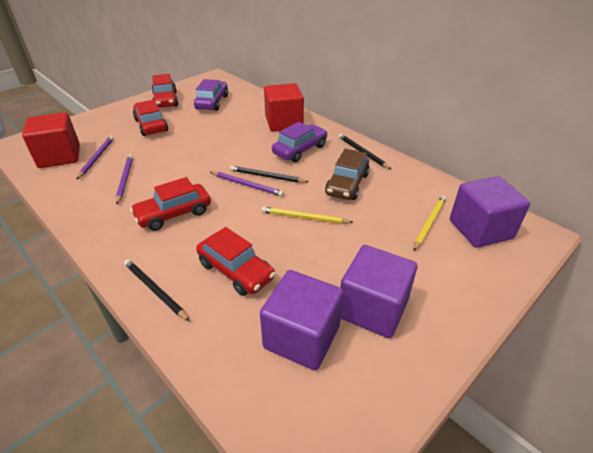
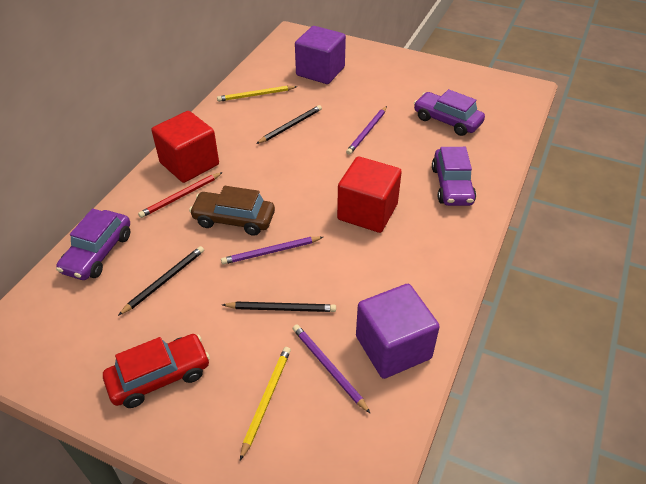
purple car: 2 -> 3
purple cube: 3 -> 2
red car: 4 -> 1
red pencil: 0 -> 1

